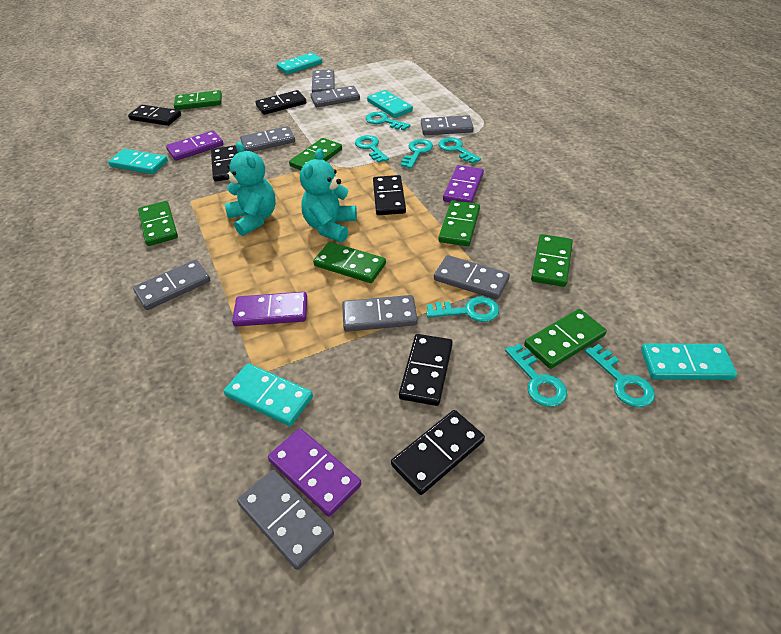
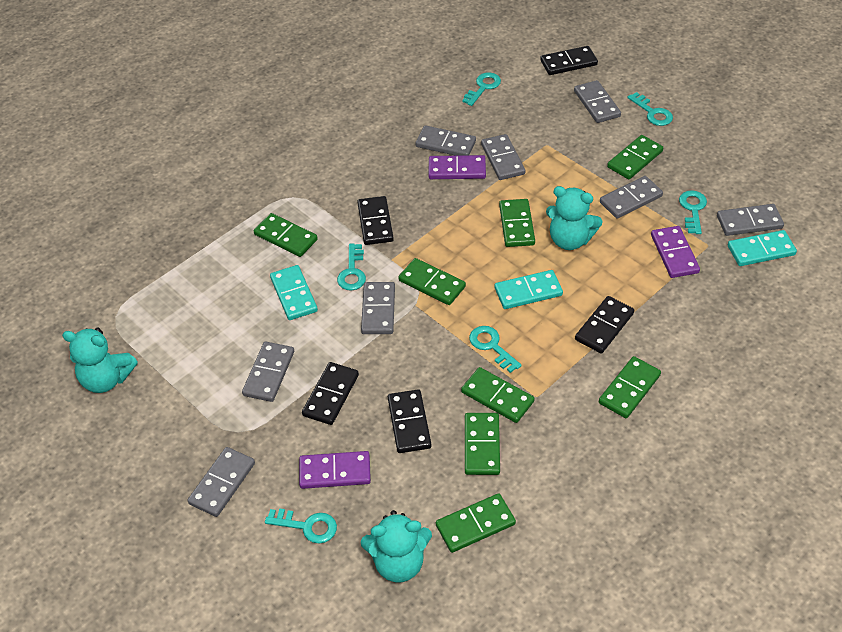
black domino: 6 -> 5
green domino: 7 -> 8
purple domino: 4 -> 3
turquoise domino: 5 -> 3
turquoise key: 7 -> 6
turquoise teddy bear: 2 -> 3

